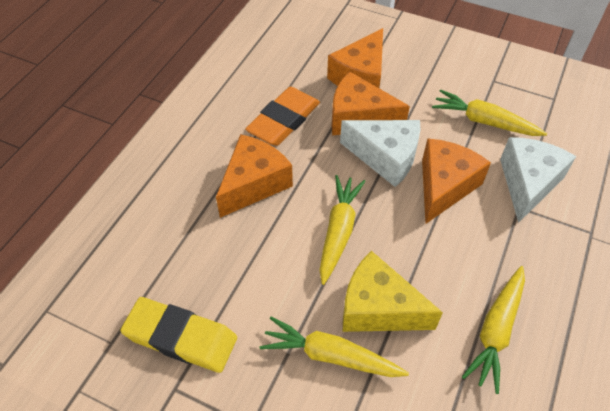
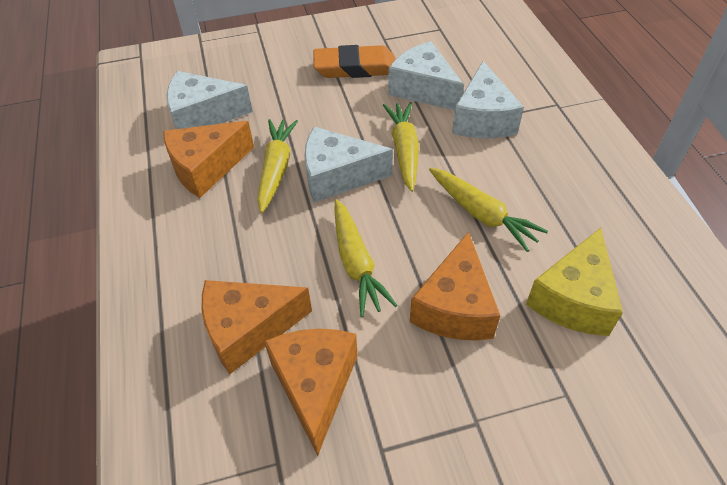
white cheese: 2 -> 4
yellow eraser: 1 -> 0

